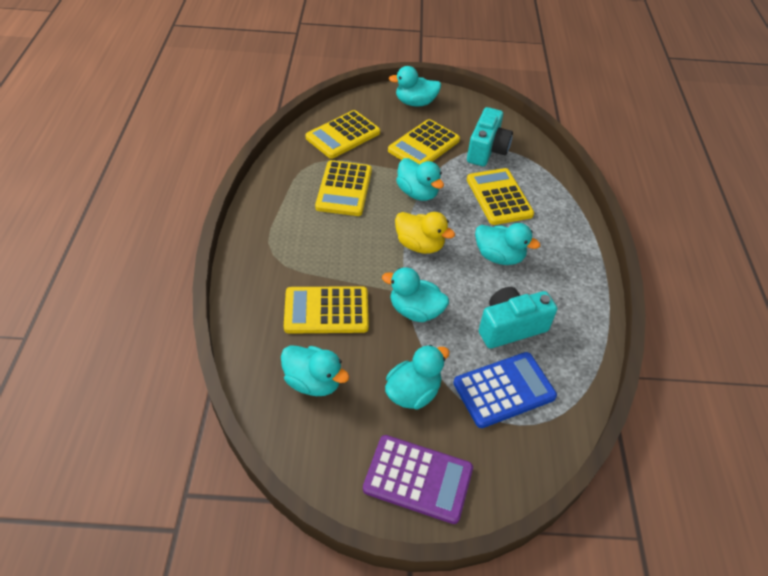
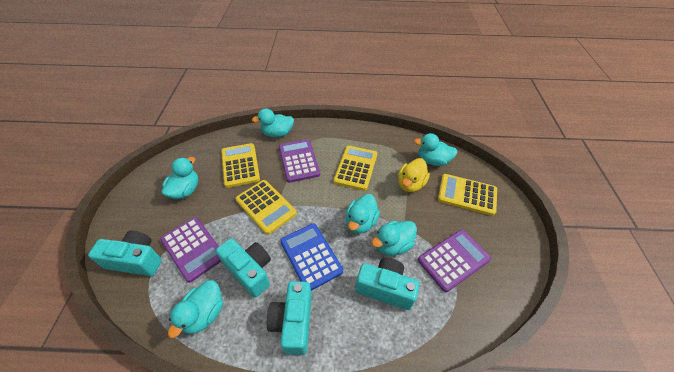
purple calculator: 1 -> 3
turquoise camera: 2 -> 4
yellow calculator: 5 -> 4

